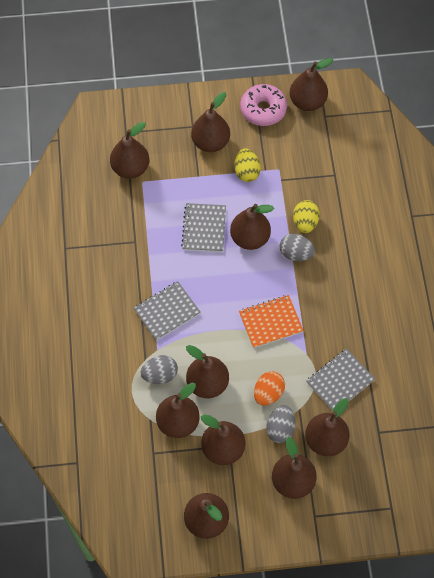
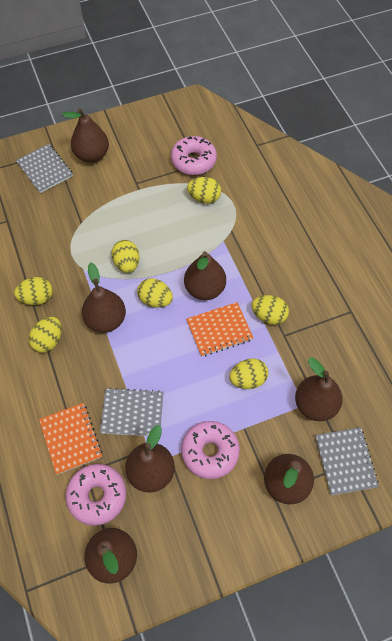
brown pear: 10 -> 7
grey egg: 3 -> 0
orange egg: 1 -> 0
orange notebook: 1 -> 2
pink donut: 1 -> 3
yellow egg: 2 -> 7

